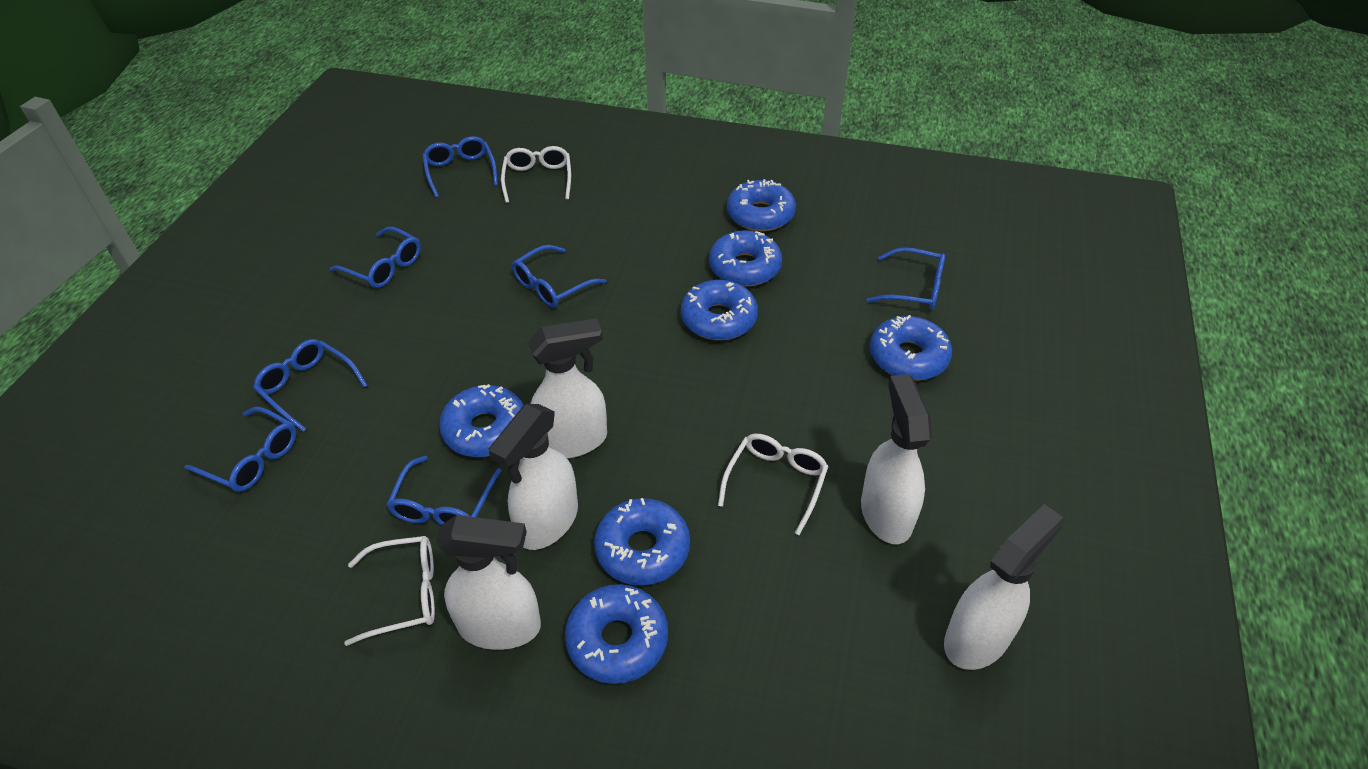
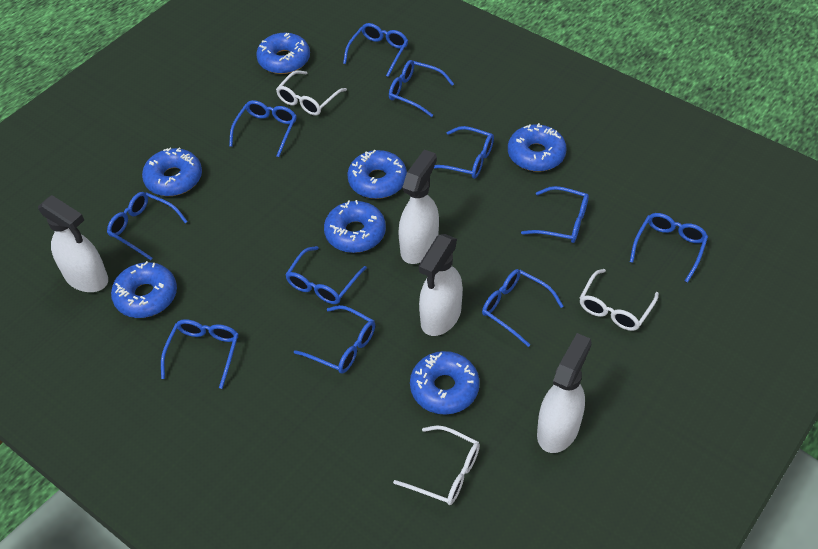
blue glasses: 7 -> 11
white spray bottle: 5 -> 4

